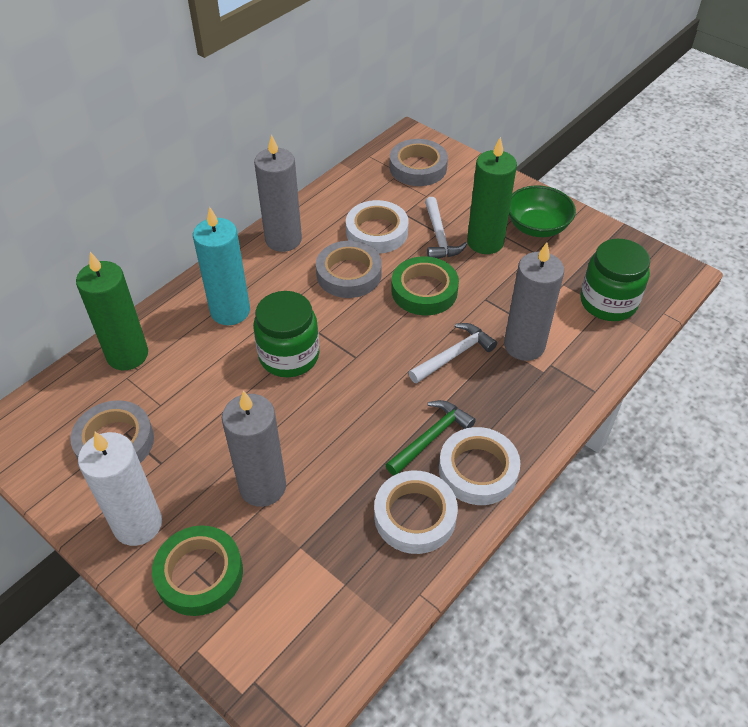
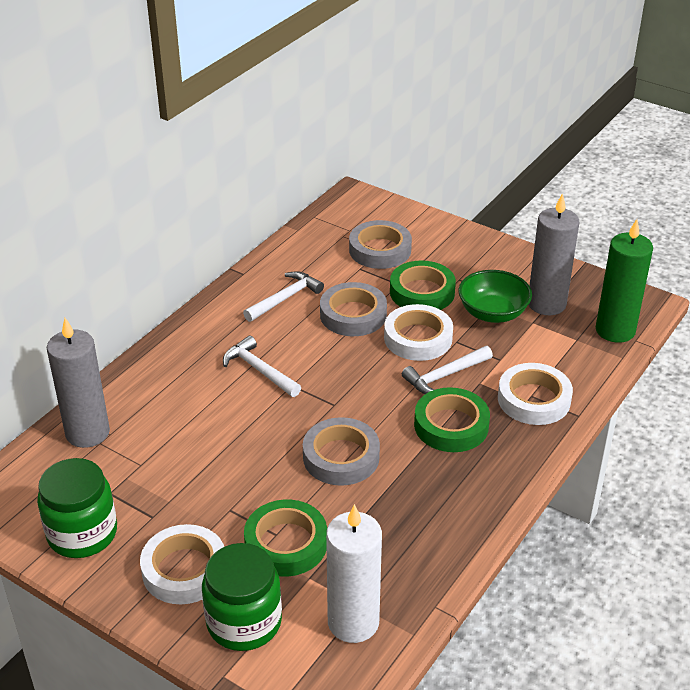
green candle: 2 -> 1
green hammer: 1 -> 0
green tape: 2 -> 3
grey candle: 3 -> 2
turquoise candle: 1 -> 0
white hammer: 2 -> 3

